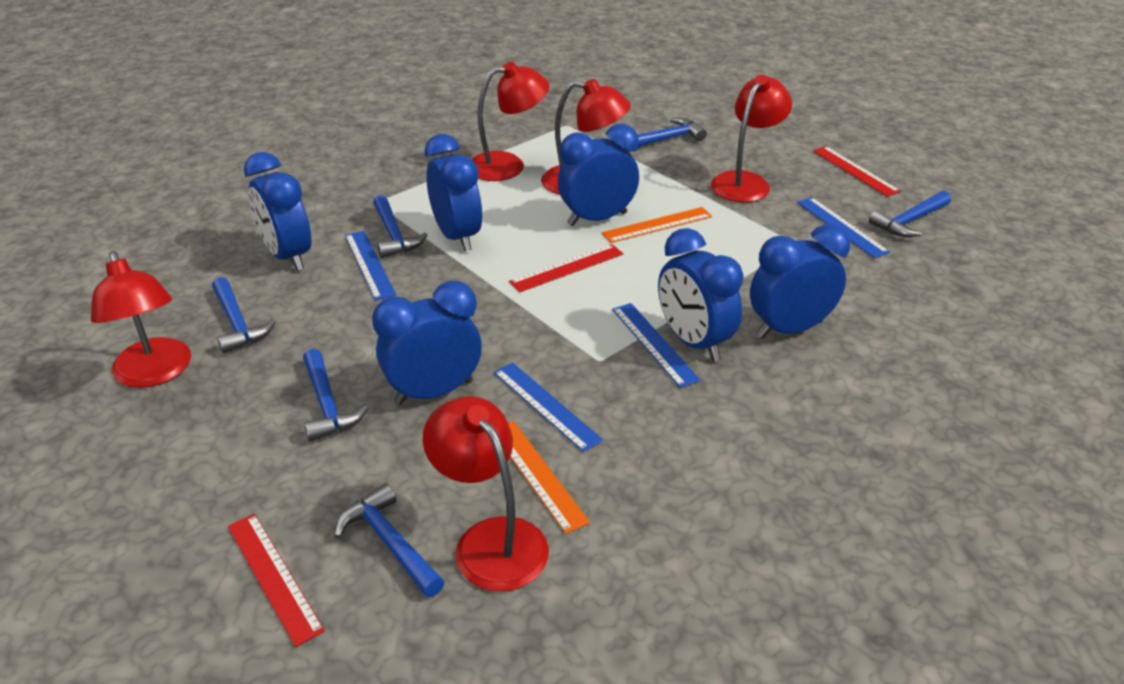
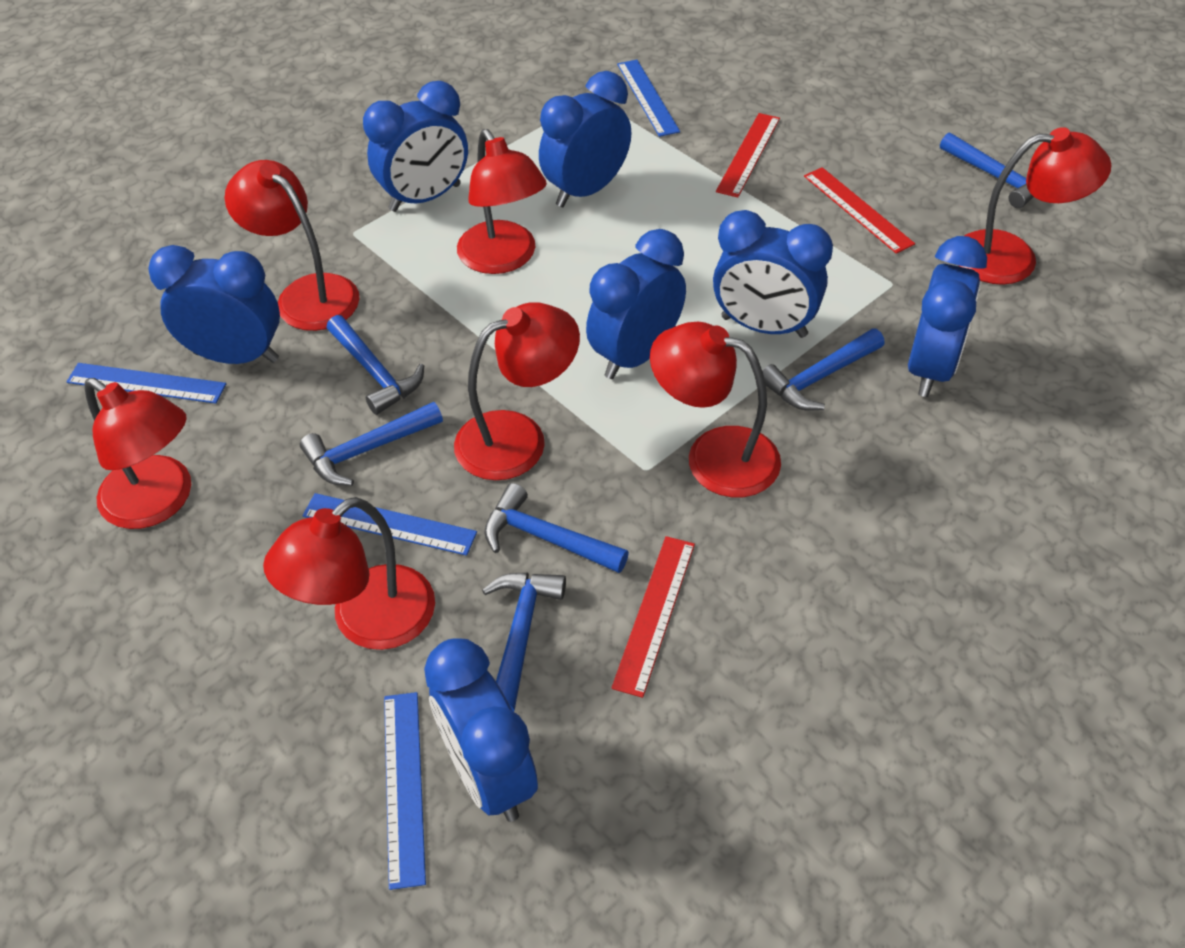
blue clock: 6 -> 7
orange ruler: 2 -> 0
red lamp: 5 -> 7

